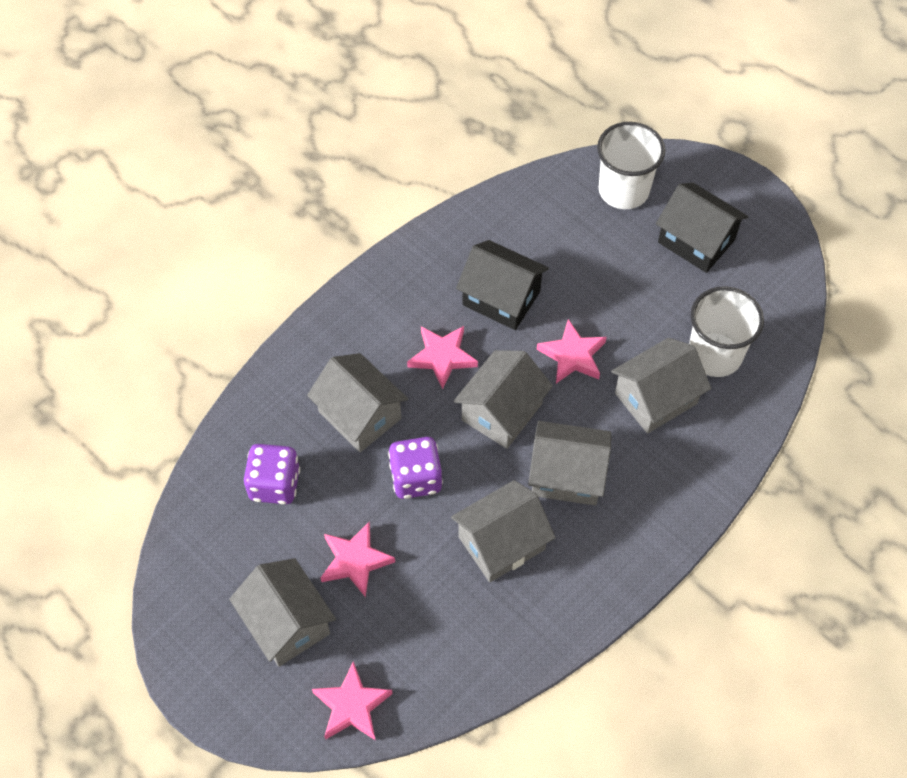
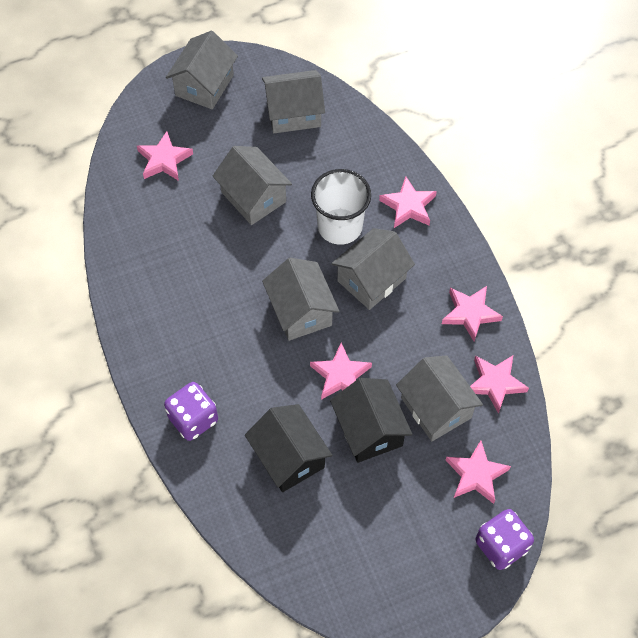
pink star: 4 -> 6
white cup: 2 -> 1

